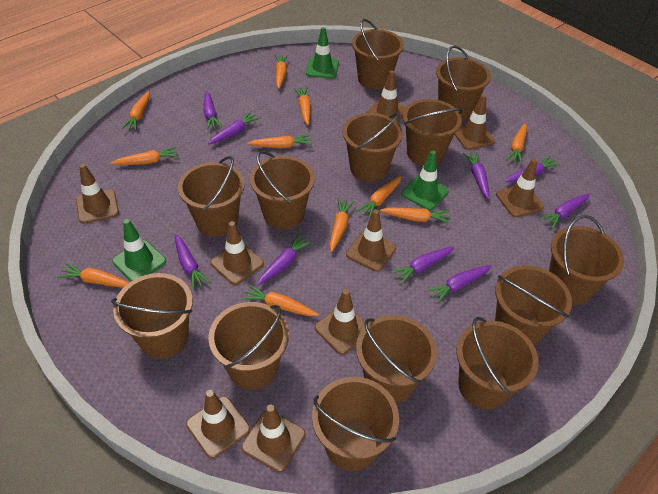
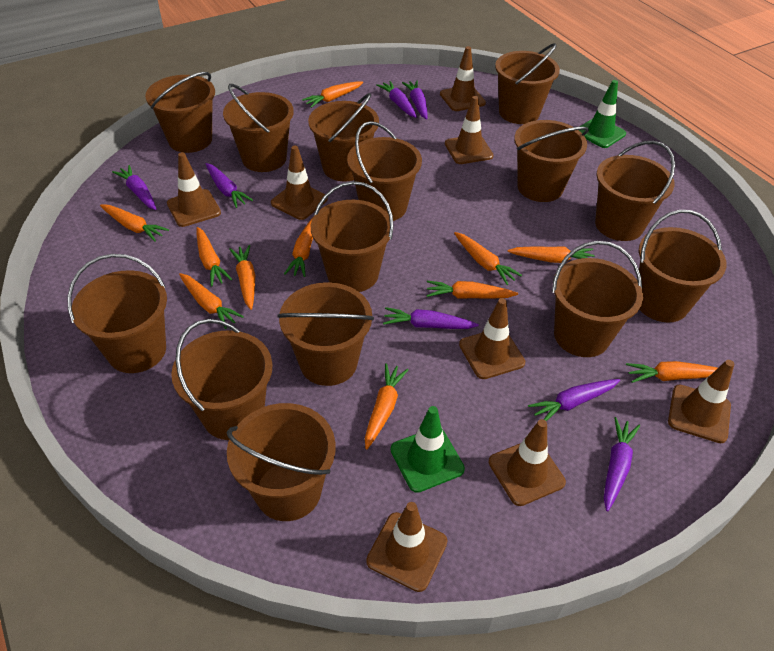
brown bucket: 13 -> 14
brown traffic cone: 9 -> 8
green traffic cone: 3 -> 2
purple carrot: 9 -> 7

